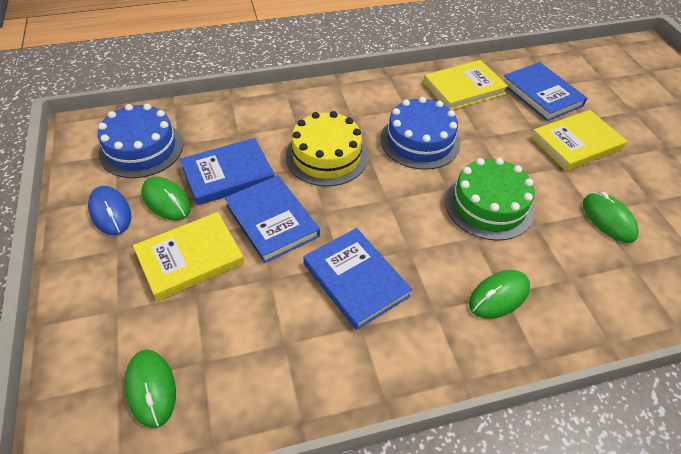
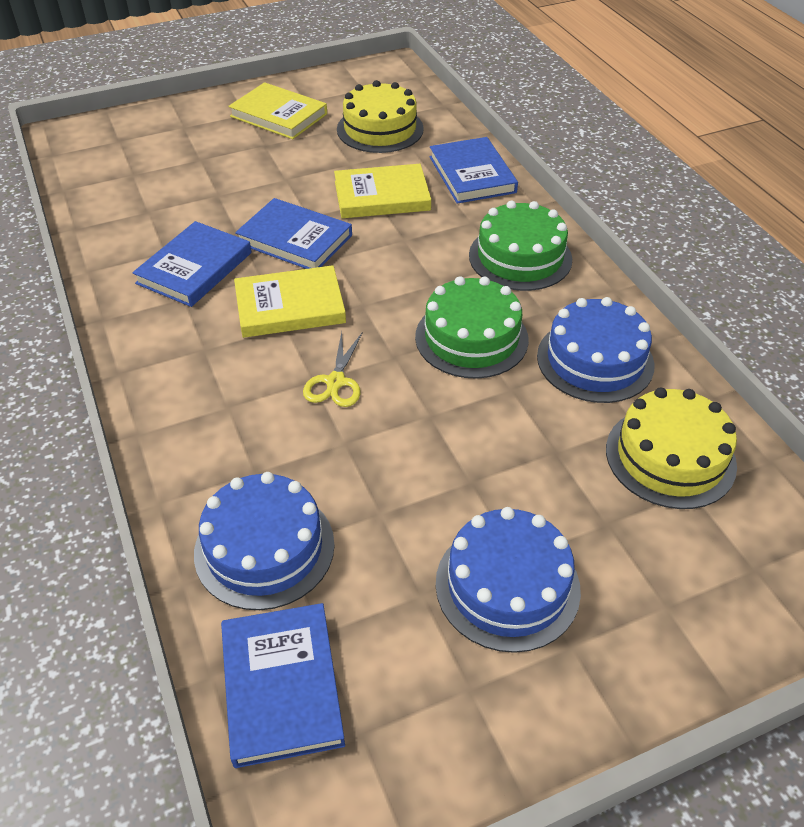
blue cake: 2 -> 3
blue mouse: 1 -> 0
green cake: 1 -> 2
green mouse: 4 -> 0
yellow cake: 1 -> 2
yellow scissors: 0 -> 1

